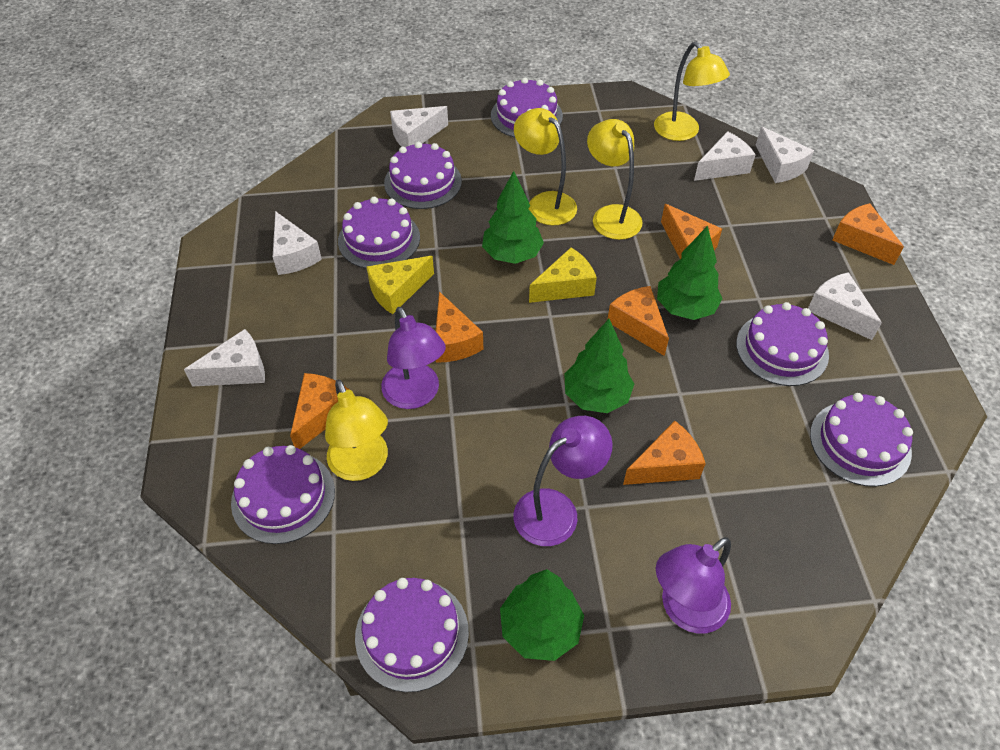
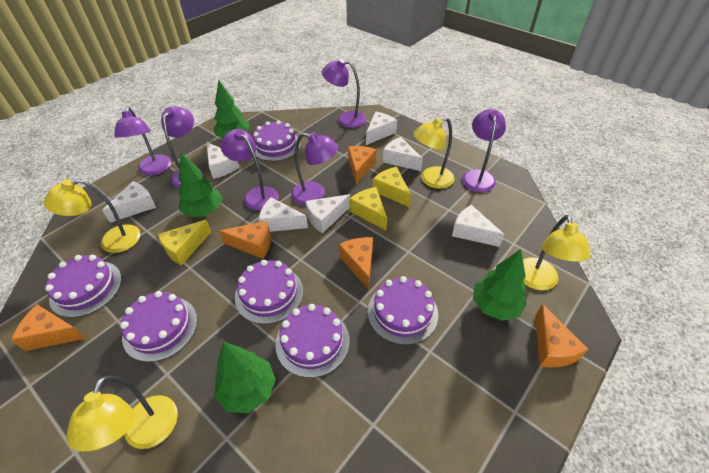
orange cheese: 6 -> 5
purple cake: 7 -> 6
purple lamp: 3 -> 6
white cheese: 6 -> 7
yellow cheese: 2 -> 3

